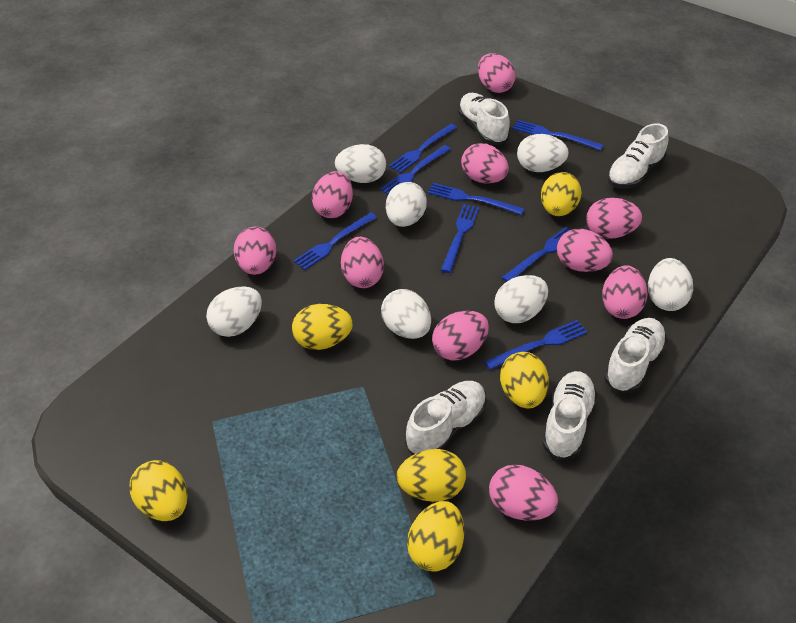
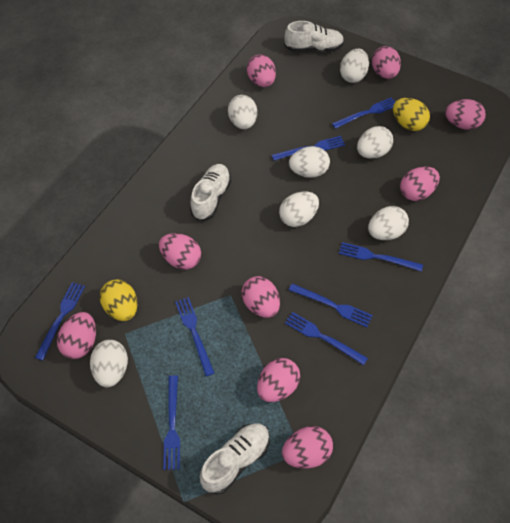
pink egg: 10 -> 9
white shoe: 5 -> 3
yellow egg: 6 -> 2

